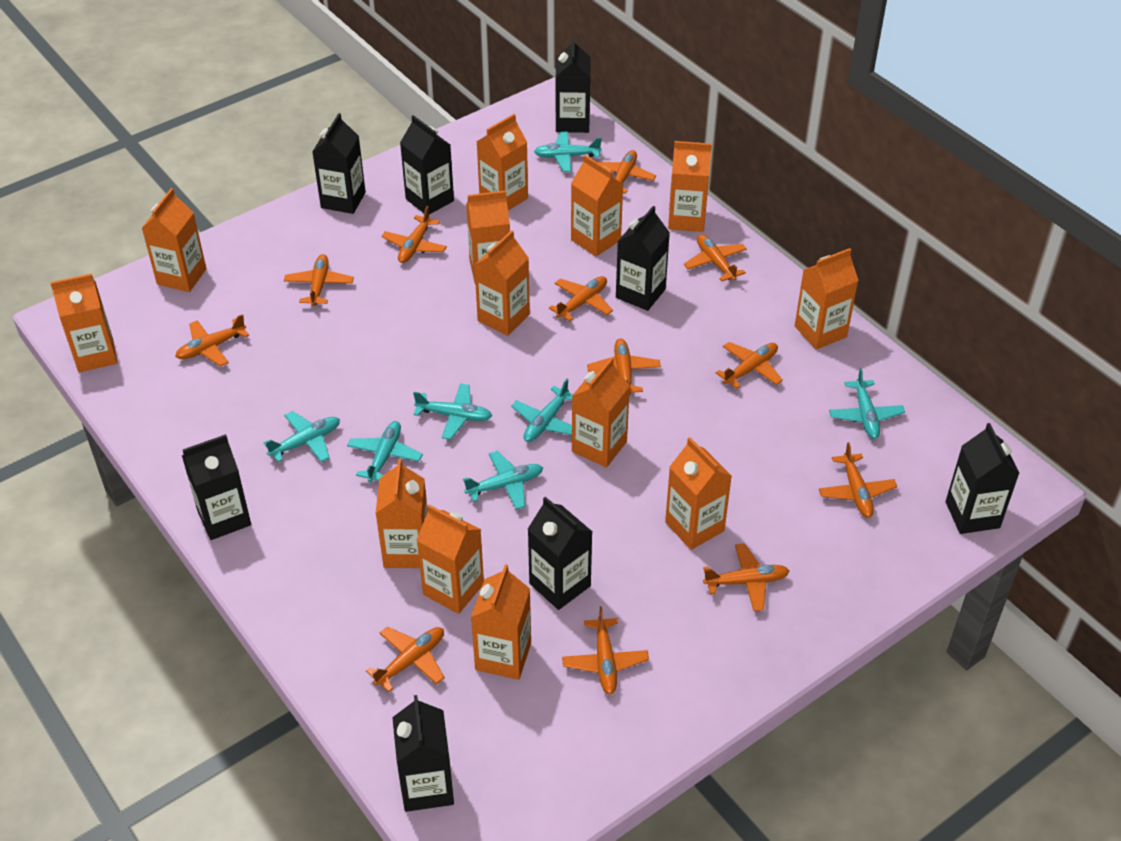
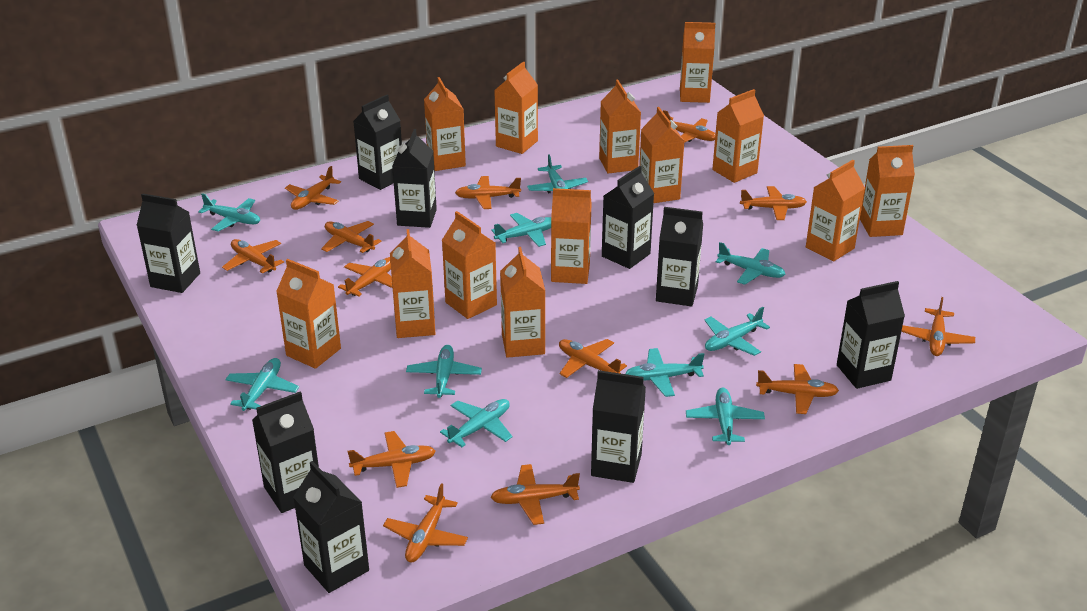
black carton: 8 -> 9
orange plane: 12 -> 13
turquoise plane: 7 -> 10

